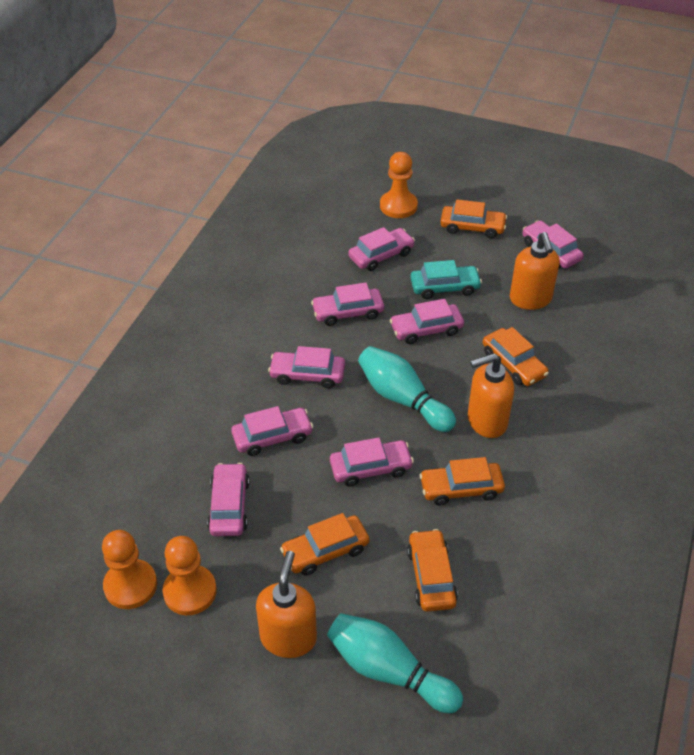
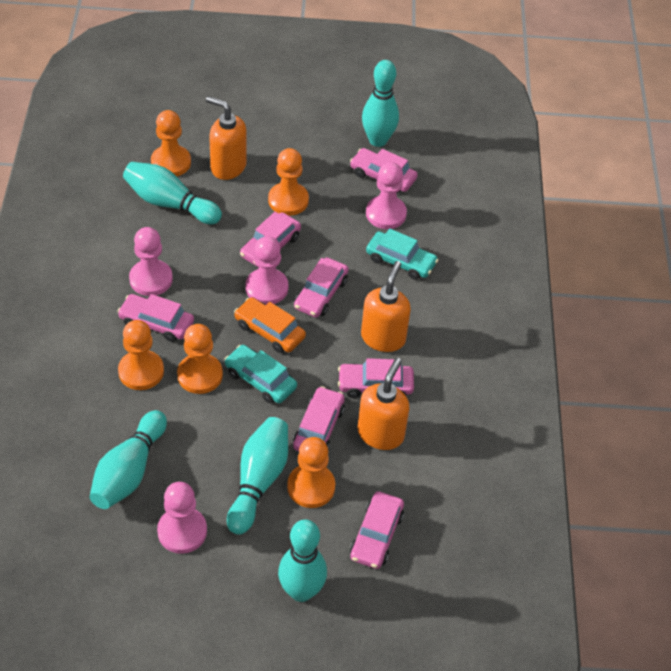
orange car: 5 -> 1
orange pawn: 3 -> 5
pink car: 8 -> 7
pink pawn: 0 -> 4
turquoise bowling pin: 2 -> 5
turquoise car: 1 -> 2

